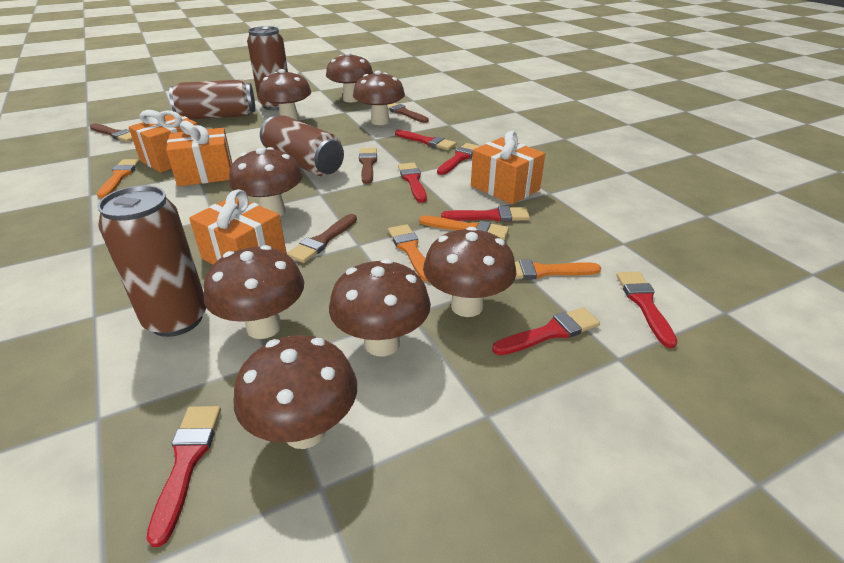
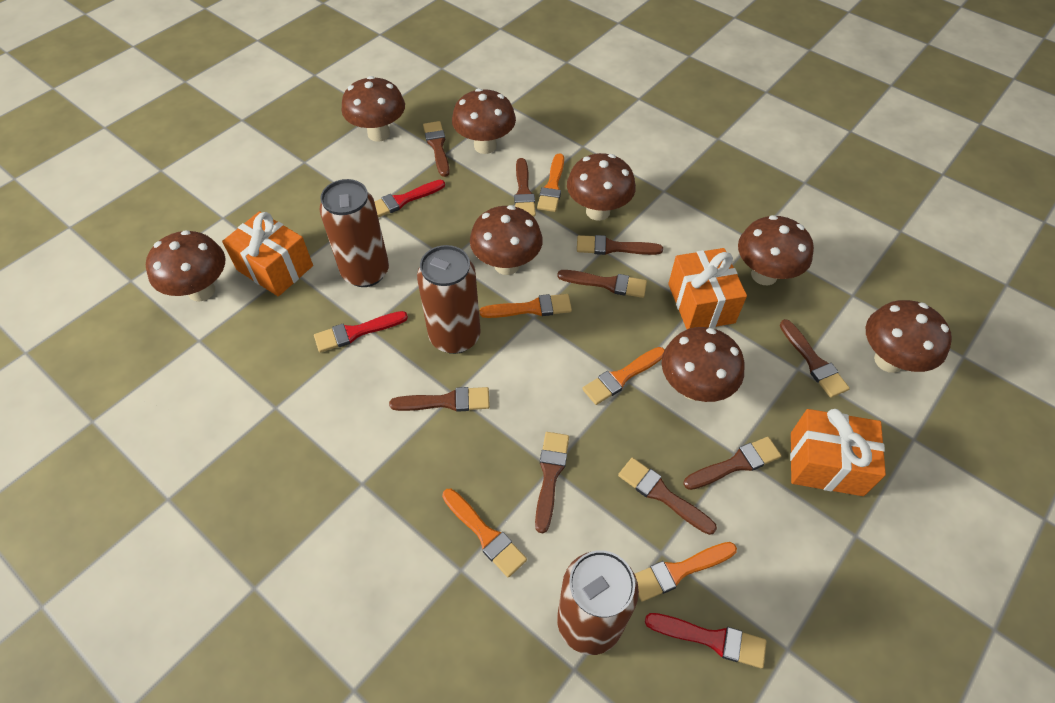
brown brush: 4 -> 9
brown can: 4 -> 3
orange brush: 4 -> 5
orange gift: 4 -> 3
red brush: 7 -> 3

